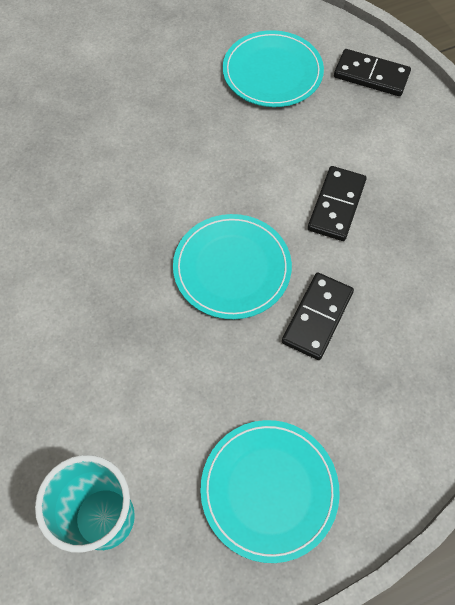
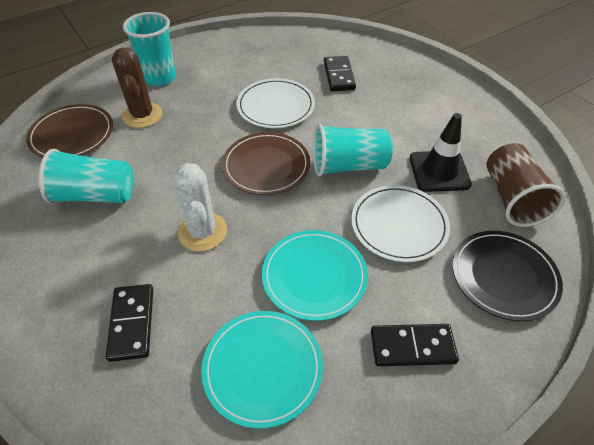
black plate: 0 -> 1
black traffic cone: 0 -> 1
brown cactus: 0 -> 1
brown cup: 0 -> 1
brown plate: 0 -> 2
turquoise cup: 1 -> 3
turquoise plate: 3 -> 2
white cactus: 0 -> 1
white plate: 0 -> 2

